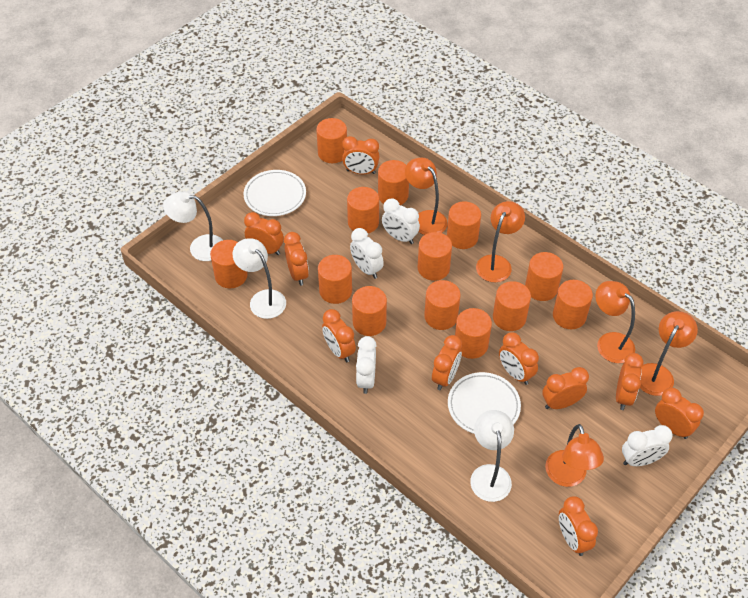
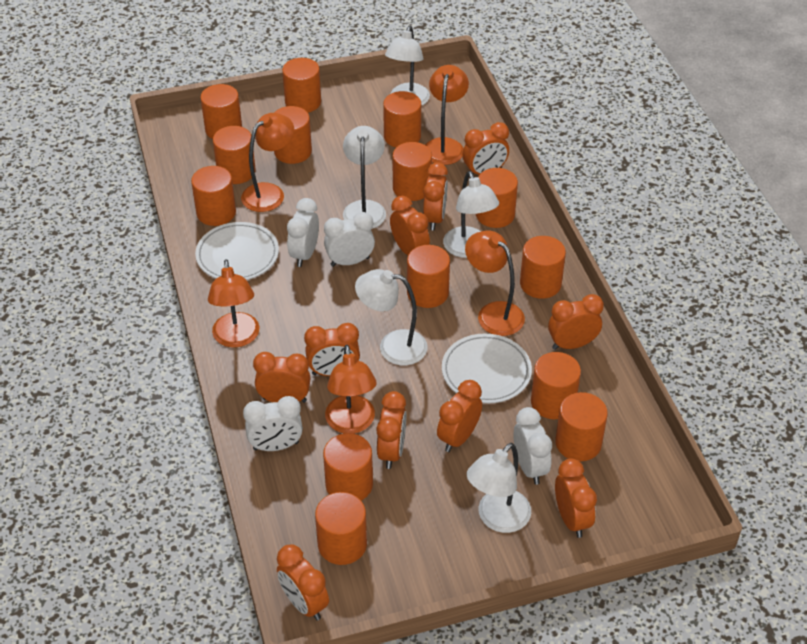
orange cylinder: 13 -> 14
white lamp: 3 -> 5

